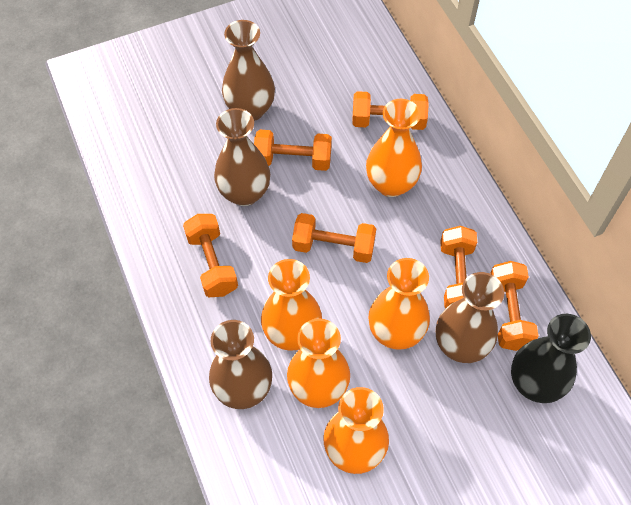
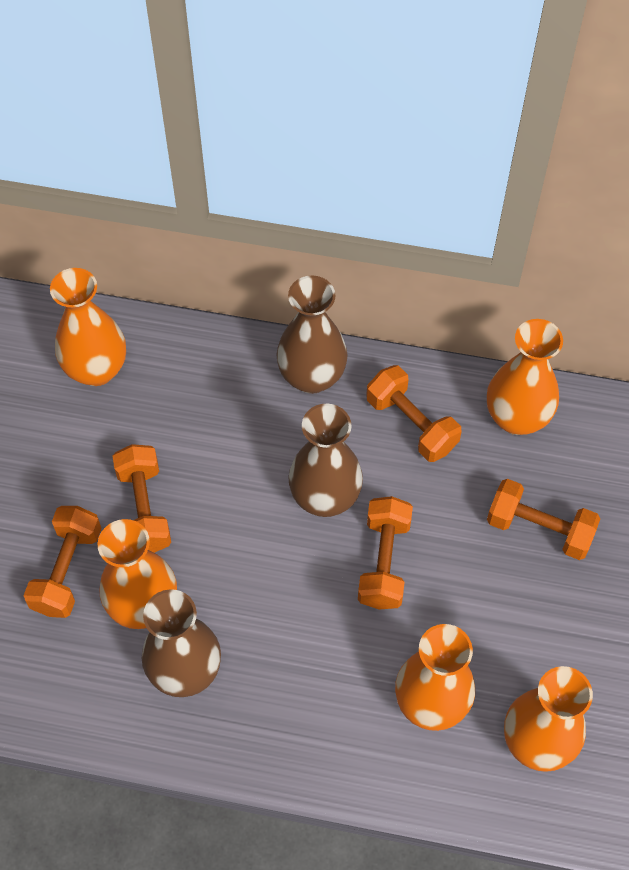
black vase: 1 -> 0
brown vase: 4 -> 3
orange dumbbell: 6 -> 5

